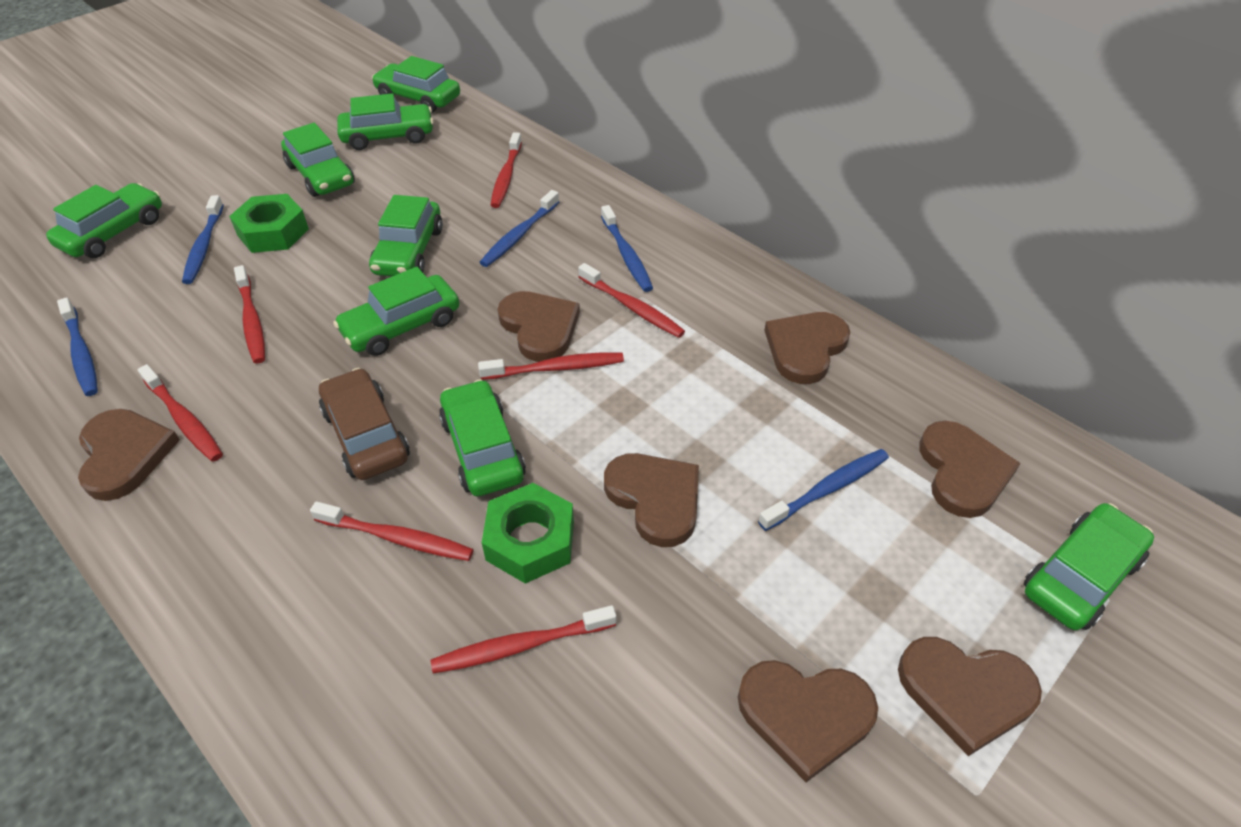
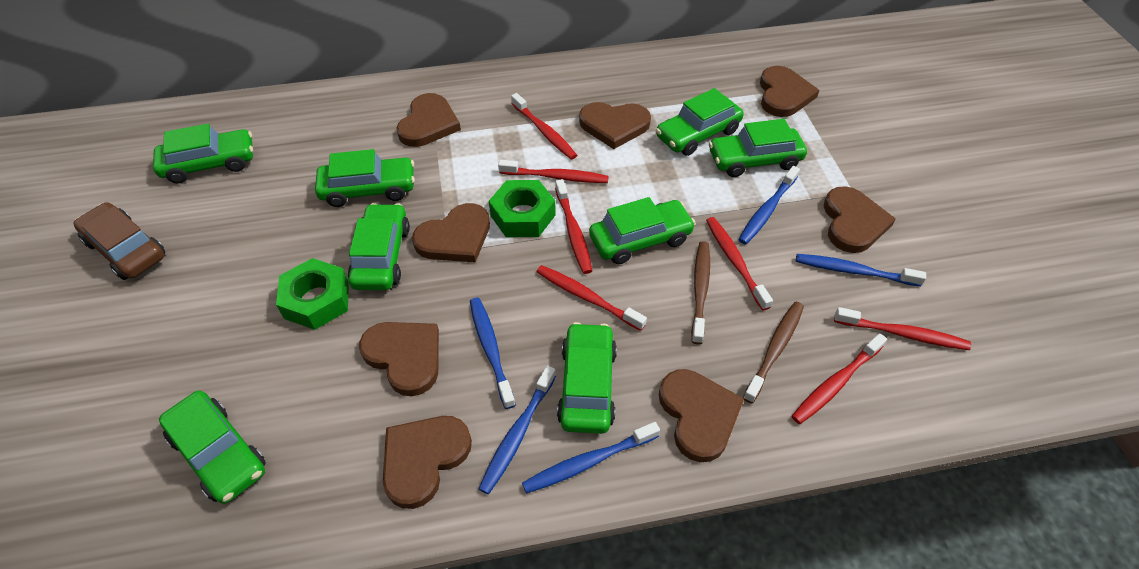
brown heart: 7 -> 8
brown toothbrush: 0 -> 2

